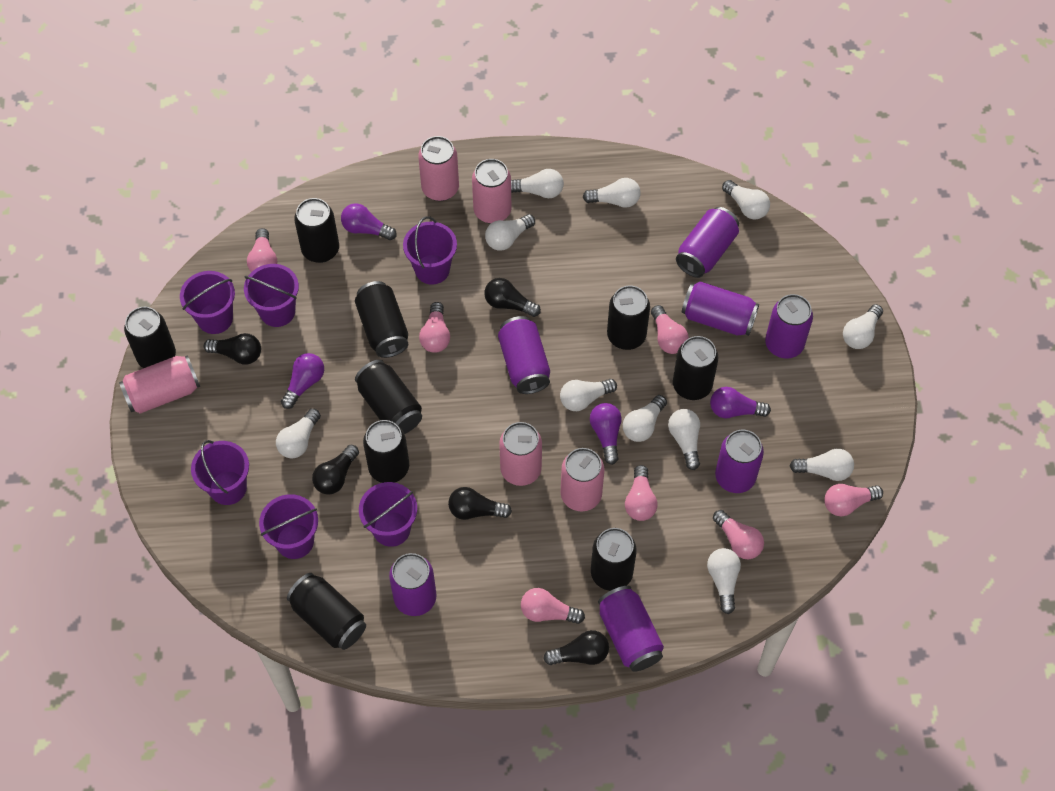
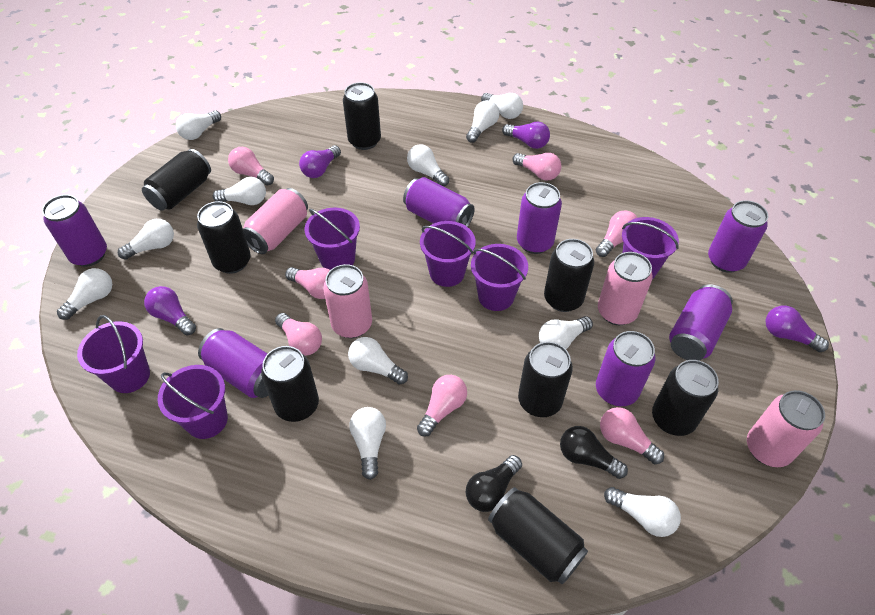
black can: 9 -> 8
black light bulb: 5 -> 2
pink can: 5 -> 4

